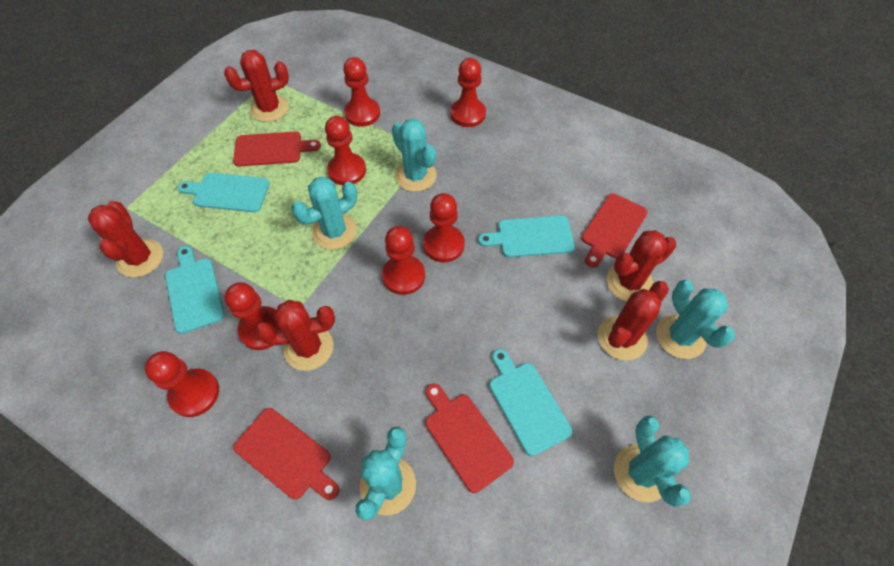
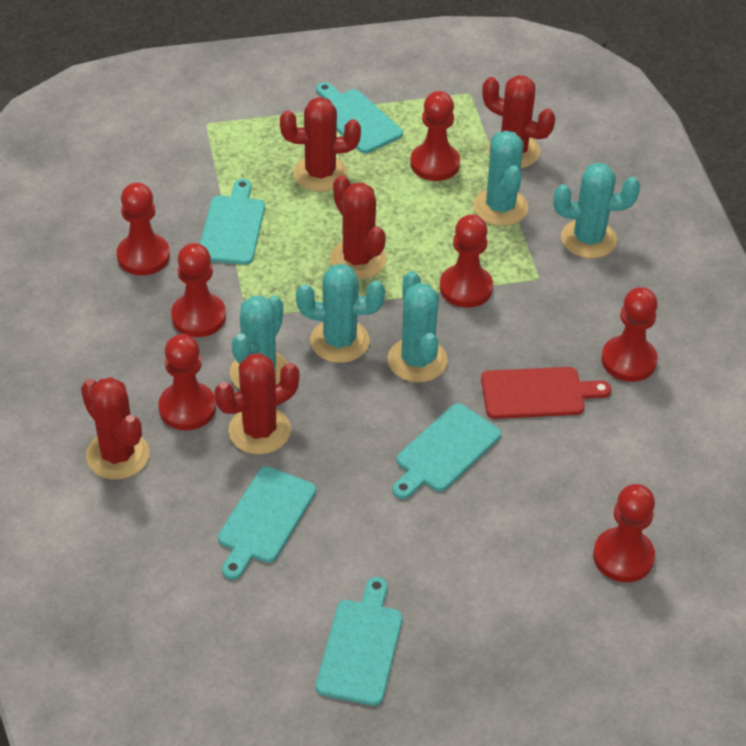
red cutting board: 4 -> 1
turquoise cutting board: 4 -> 5

